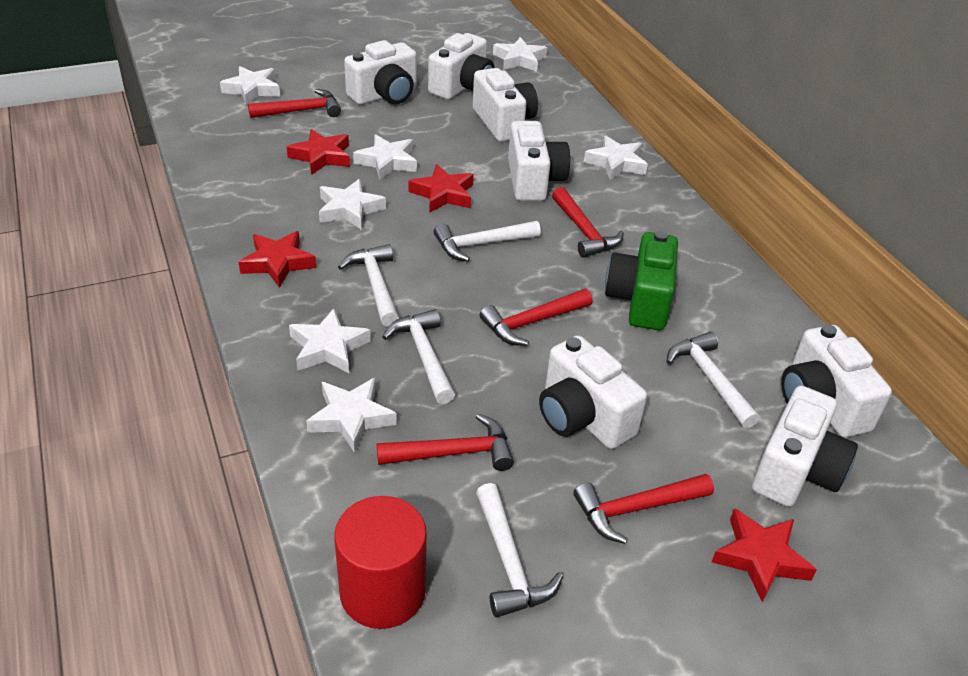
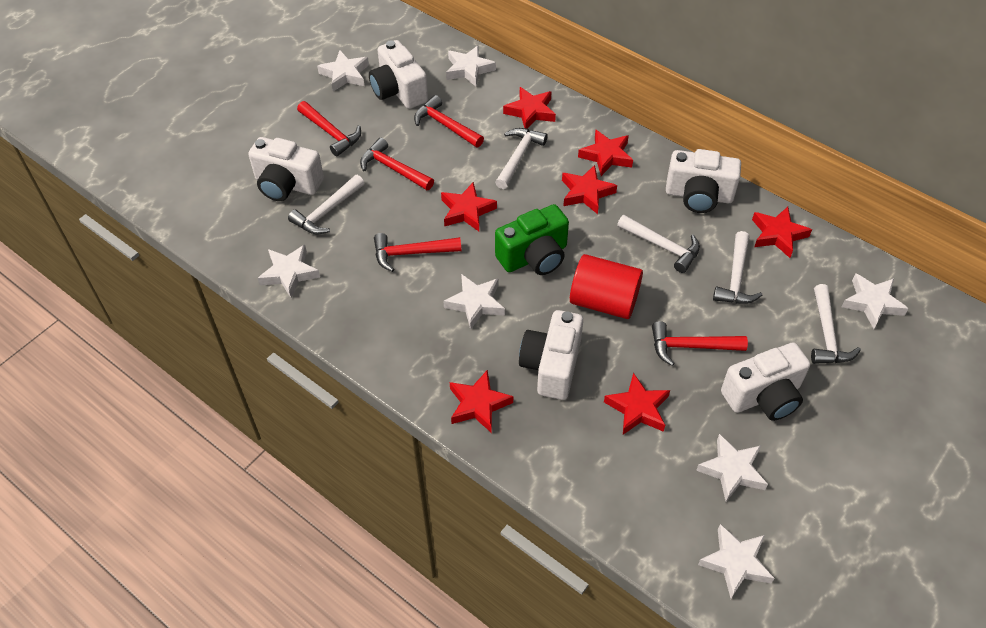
red star: 4 -> 7
white camera: 7 -> 5

